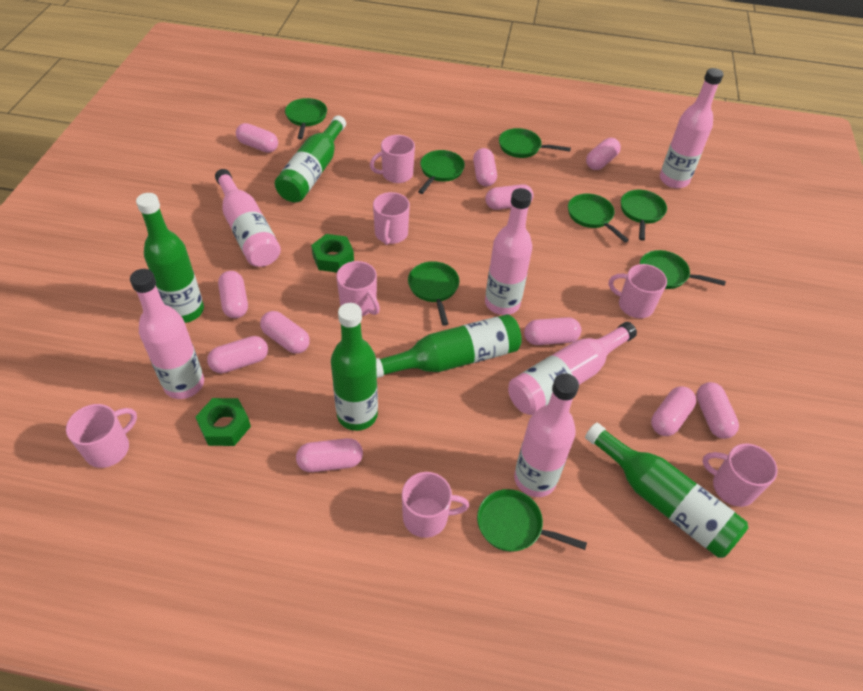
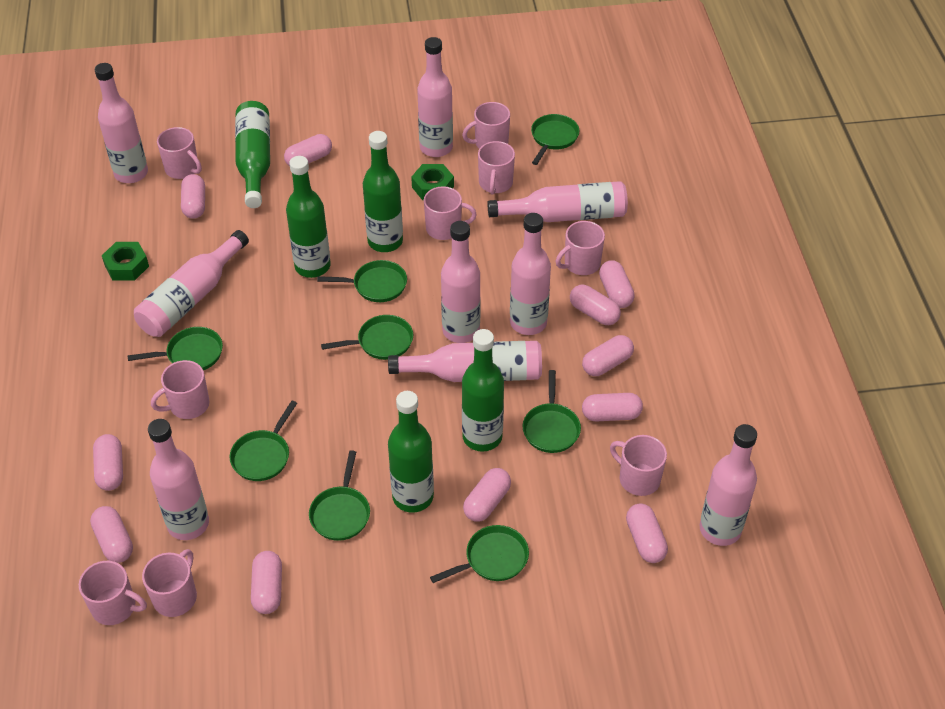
pink bottle: 6 -> 9
pink mug: 7 -> 9

